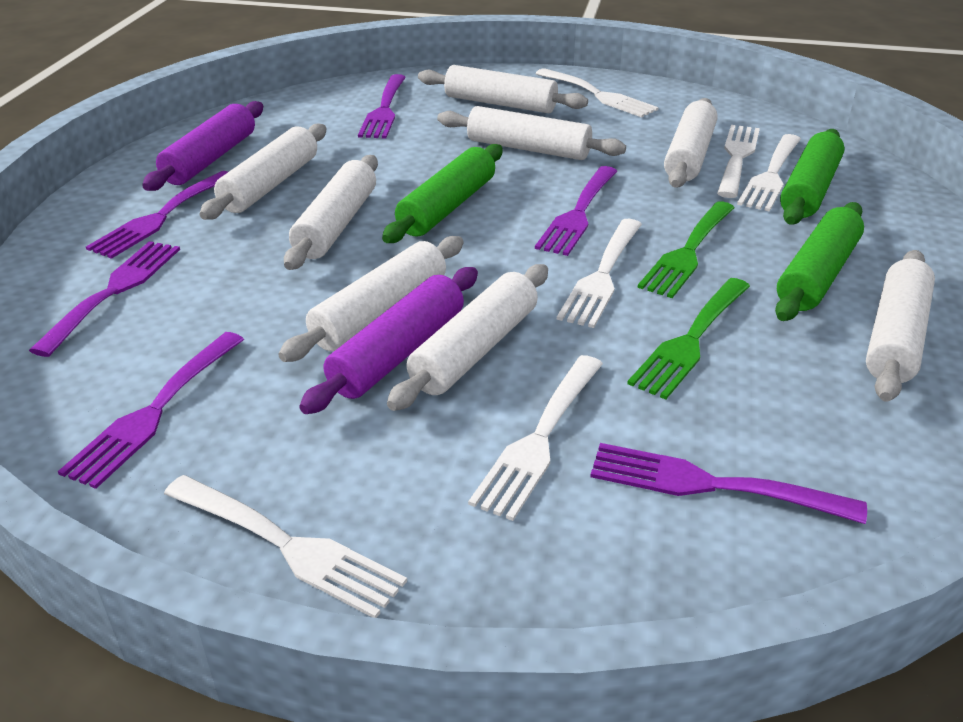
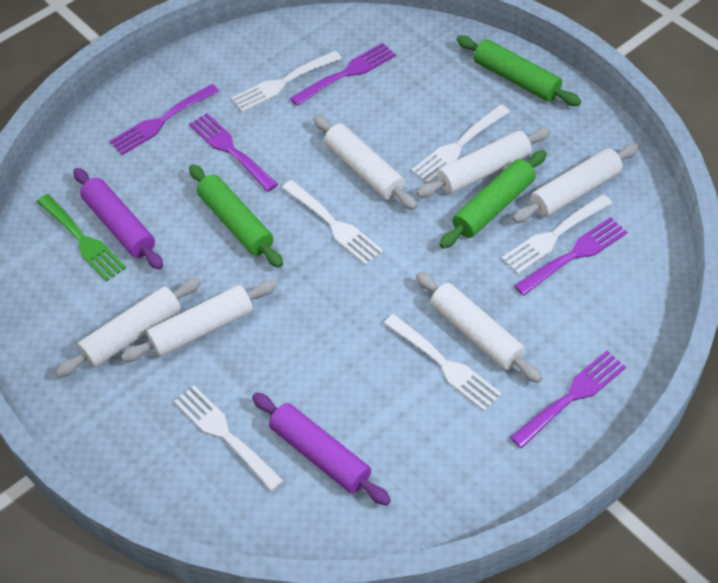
green fork: 2 -> 1
purple fork: 6 -> 5
white rolling pin: 8 -> 6

